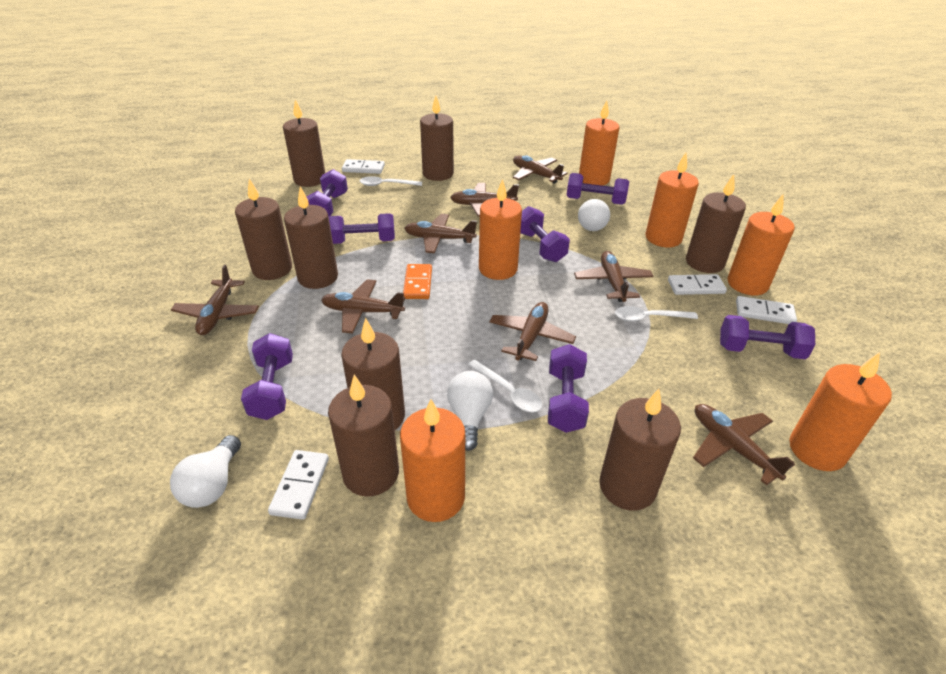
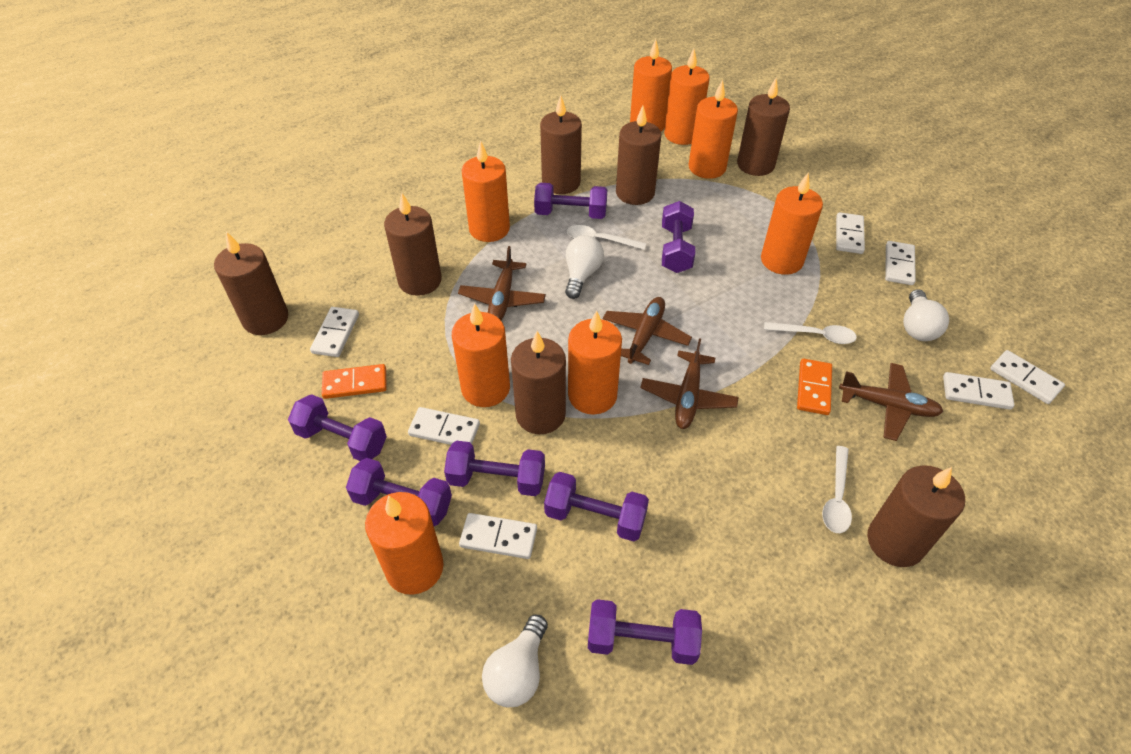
brown candle: 8 -> 7
brown plane: 8 -> 4
orange candle: 6 -> 8
orange domino: 1 -> 2
white domino: 4 -> 7

